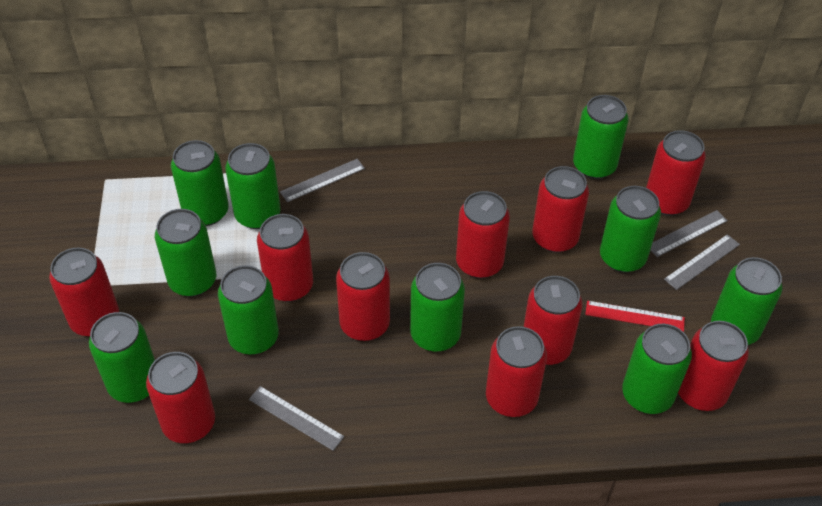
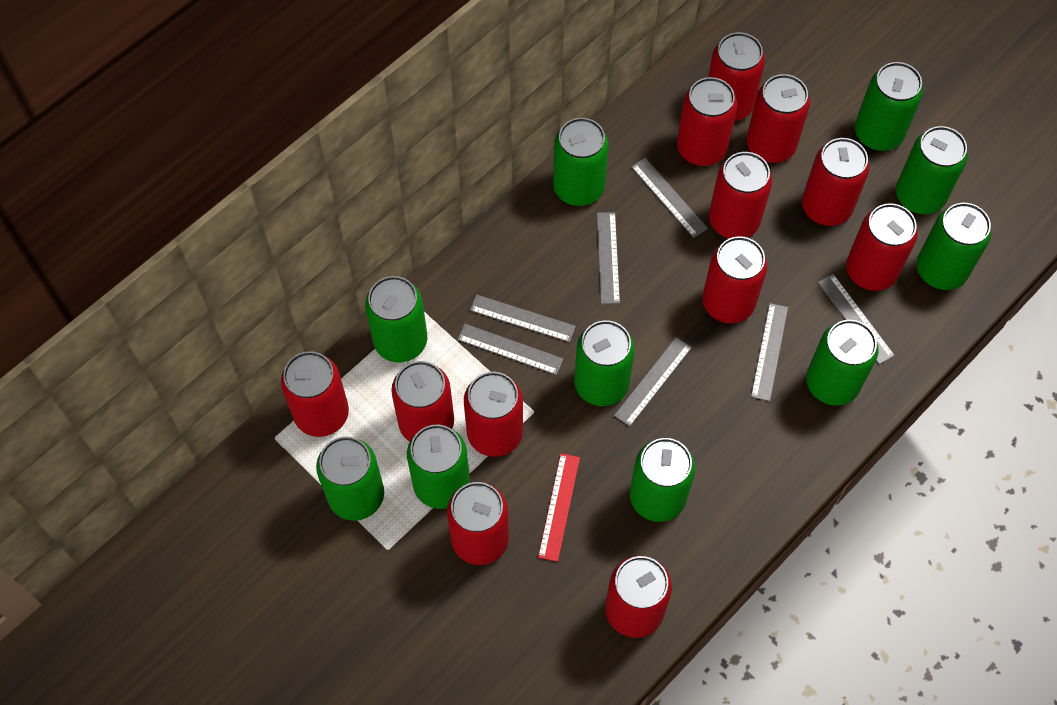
grey ruler: 4 -> 7
red can: 10 -> 12

